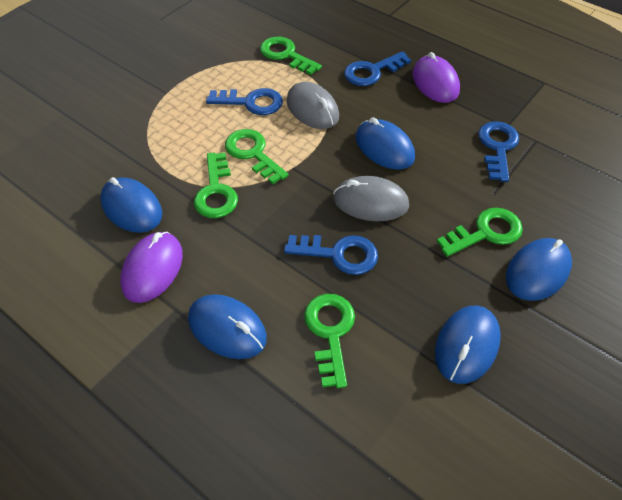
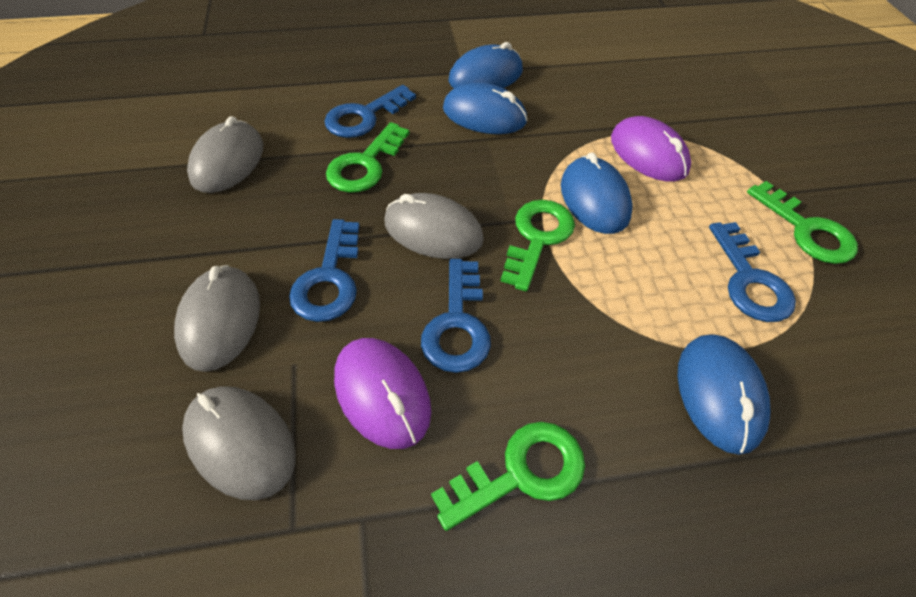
blue mouse: 5 -> 4
green key: 5 -> 4
grey mouse: 2 -> 4

